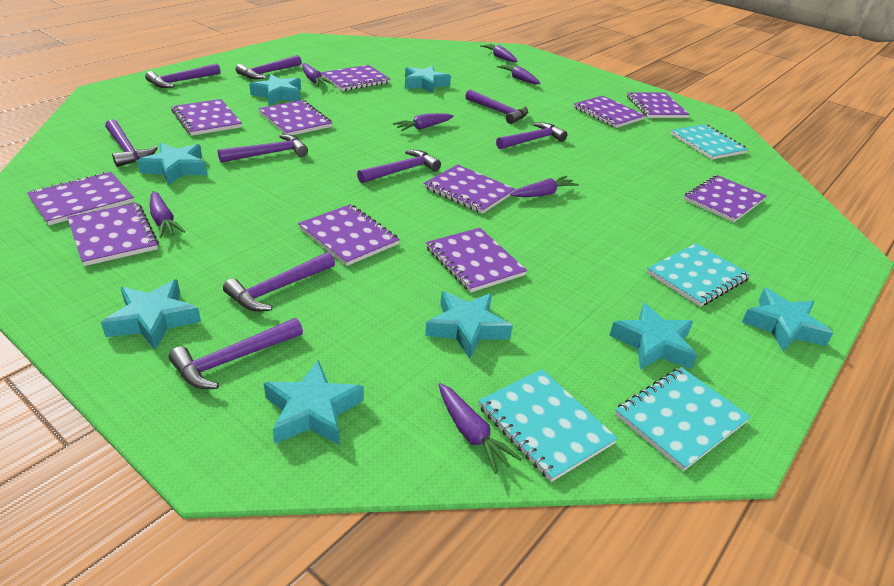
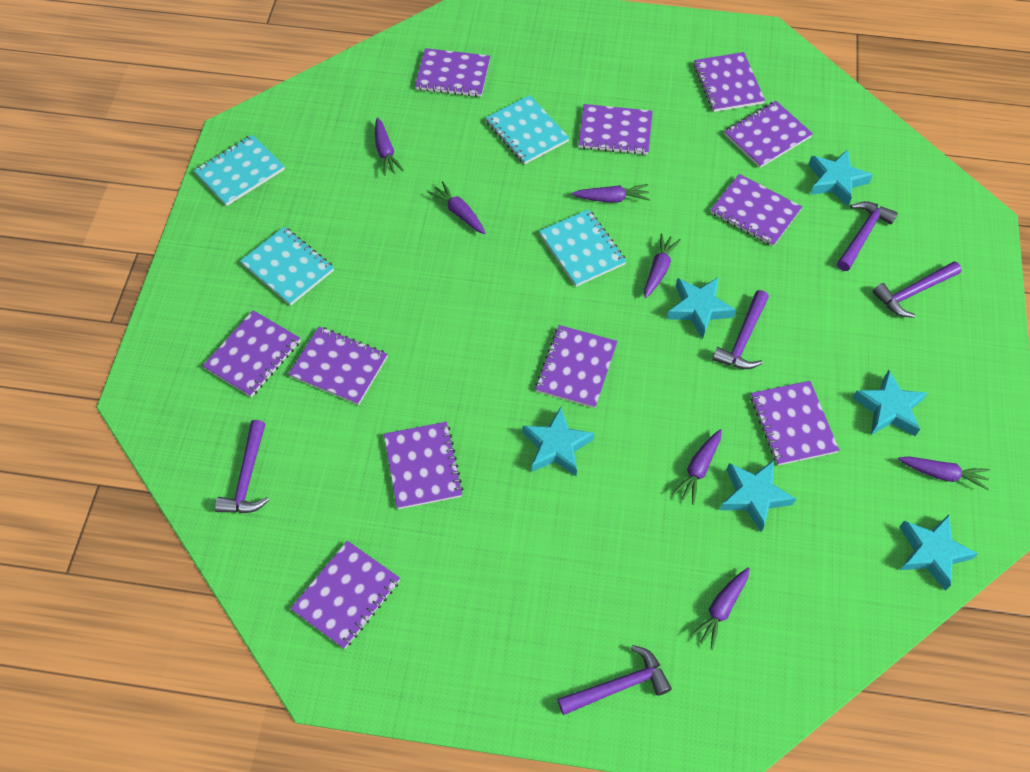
purple hammer: 9 -> 5
turquoise star: 8 -> 6

